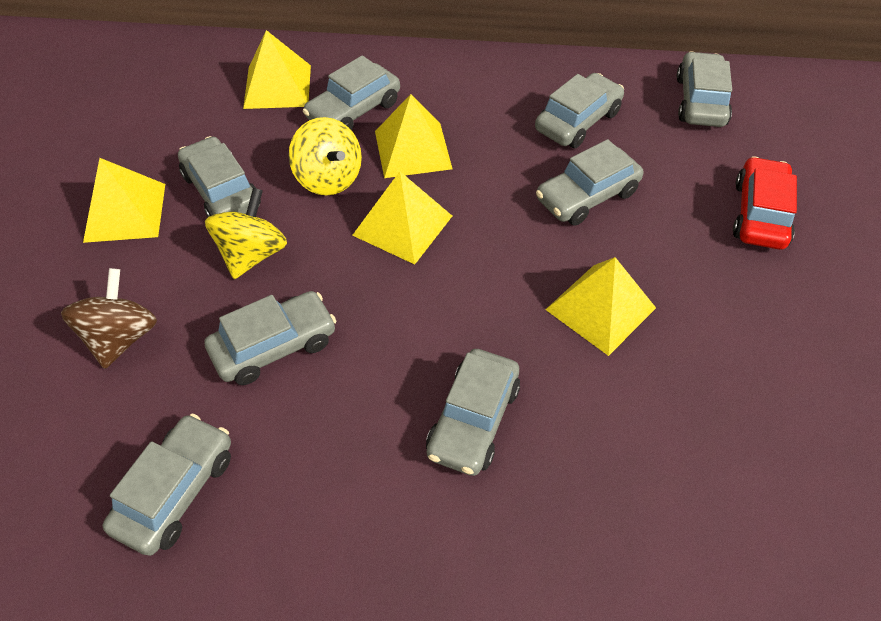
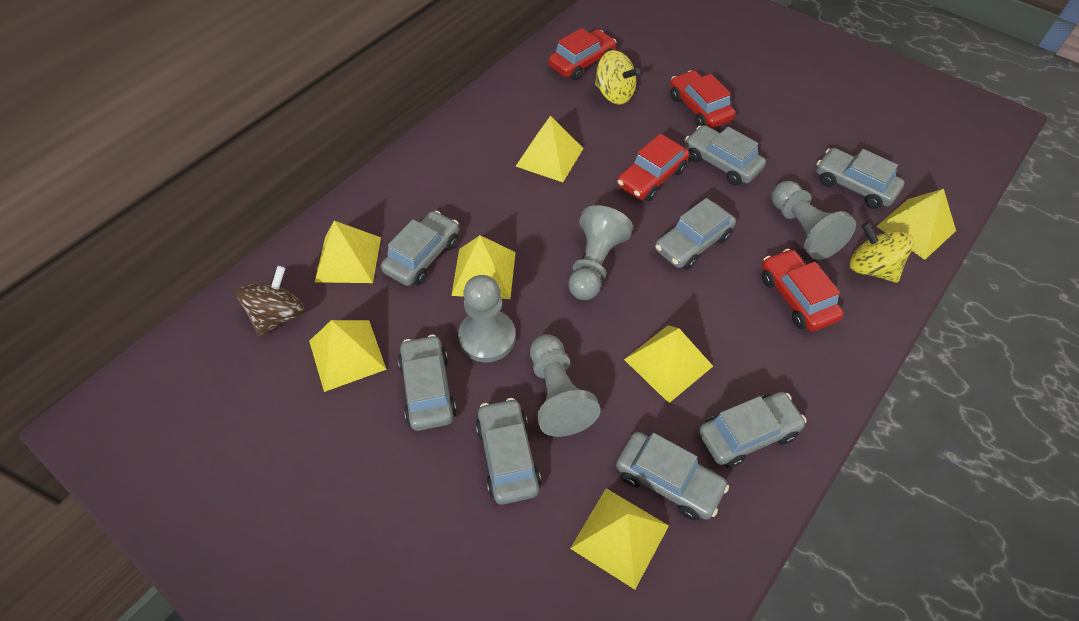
grey pawn: 0 -> 4
red car: 1 -> 4
yellow pyramid: 5 -> 7

